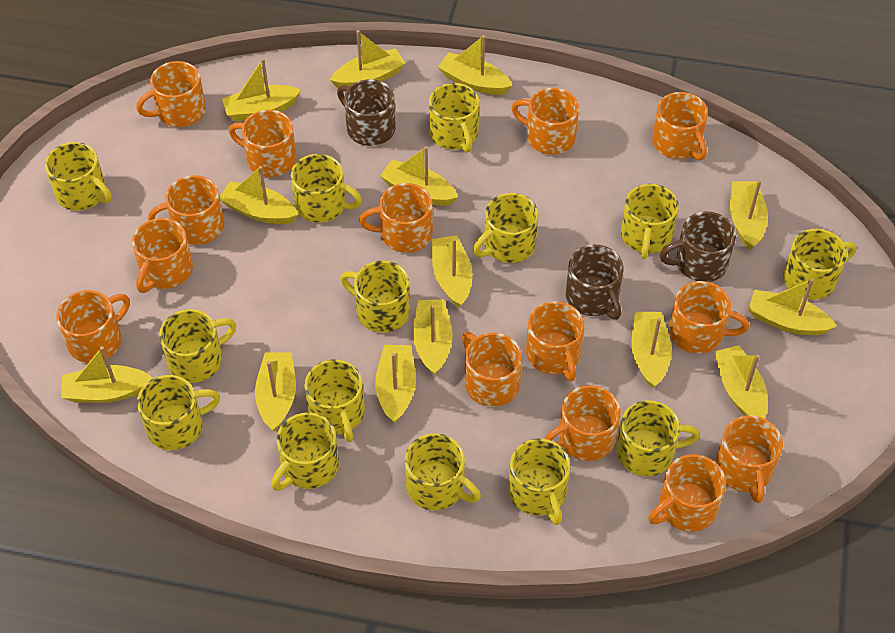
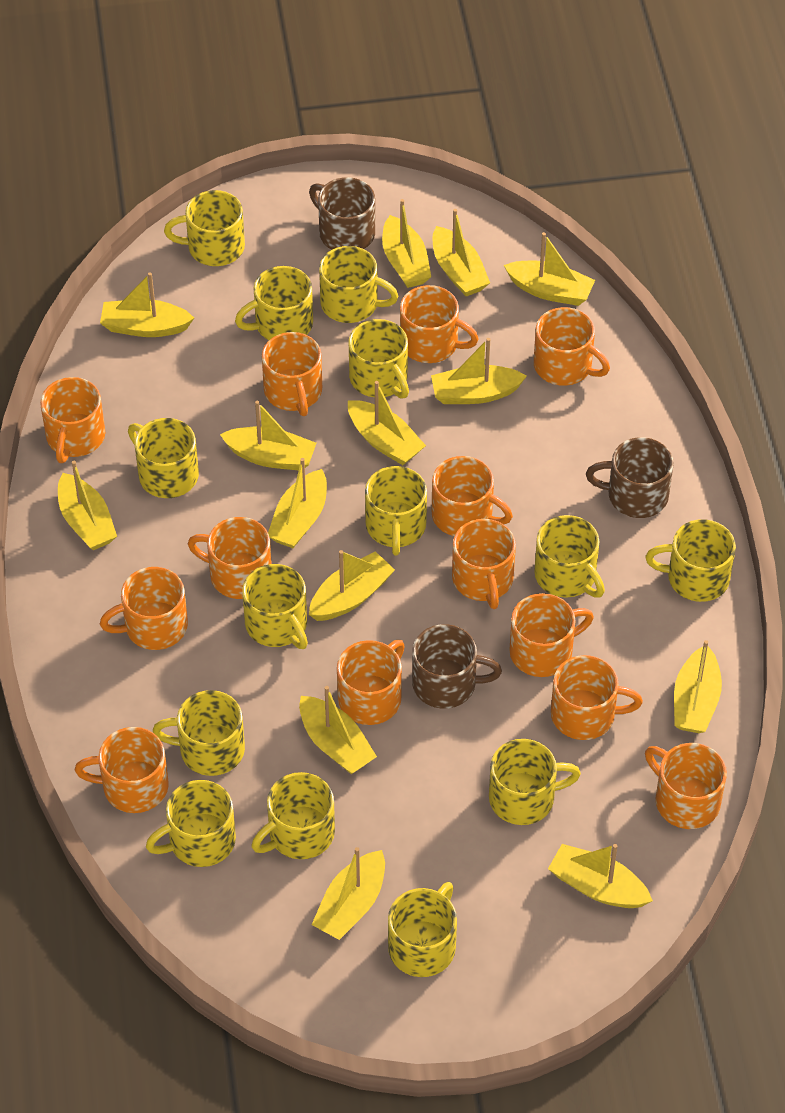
orange mug: 14 -> 13

